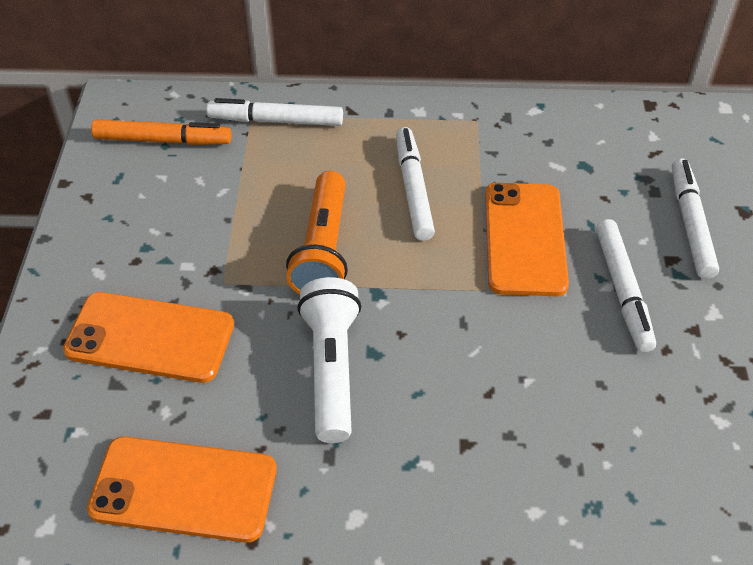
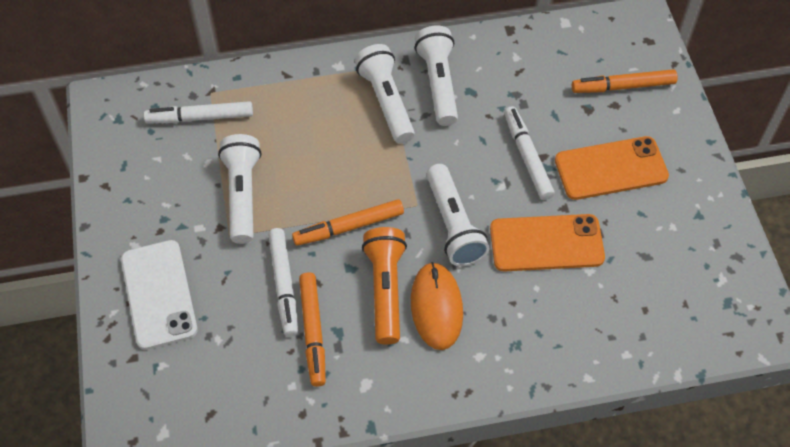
orange marker: 1 -> 3
orange mouse: 0 -> 1
orange phone: 3 -> 2
white flashlight: 1 -> 4
white marker: 4 -> 3
white phone: 0 -> 1

